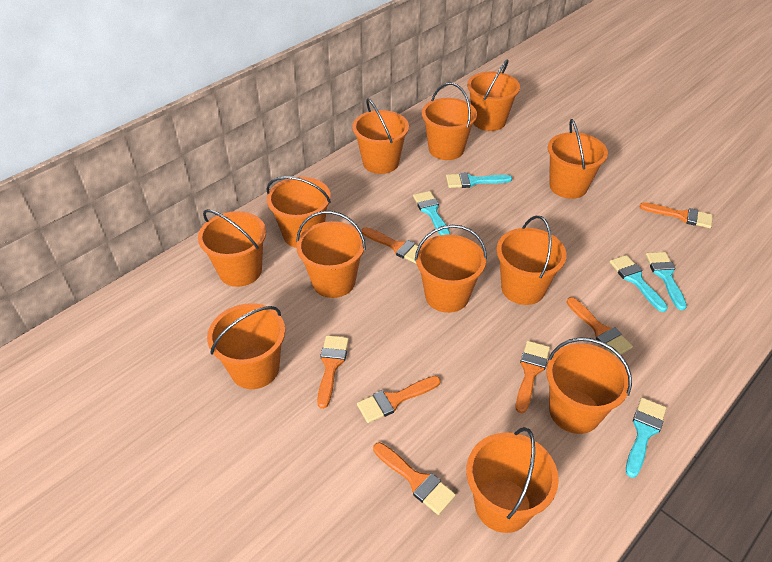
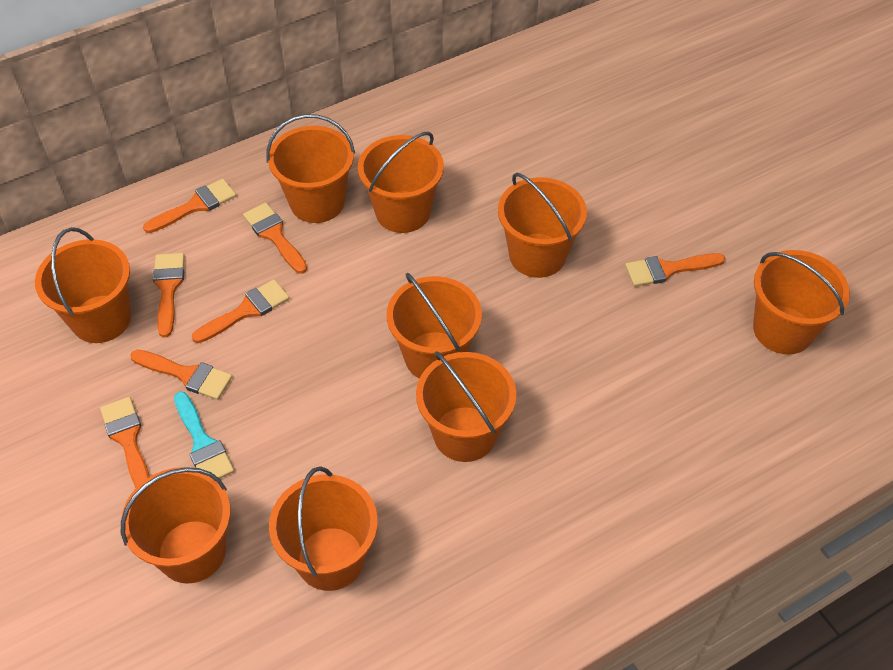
orange bucket: 12 -> 9
turquoise brush: 5 -> 1

